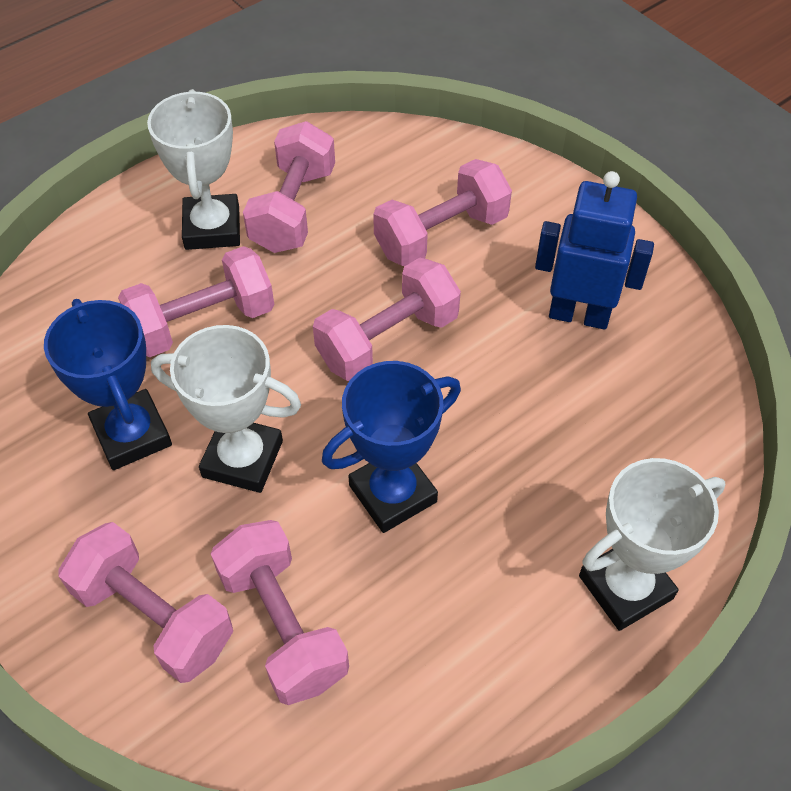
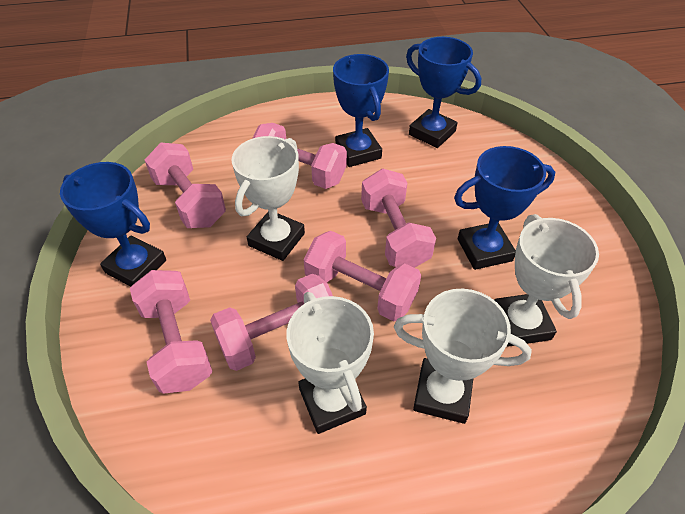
blue robot: 1 -> 0
blue trophy: 2 -> 4
white trophy: 3 -> 4

